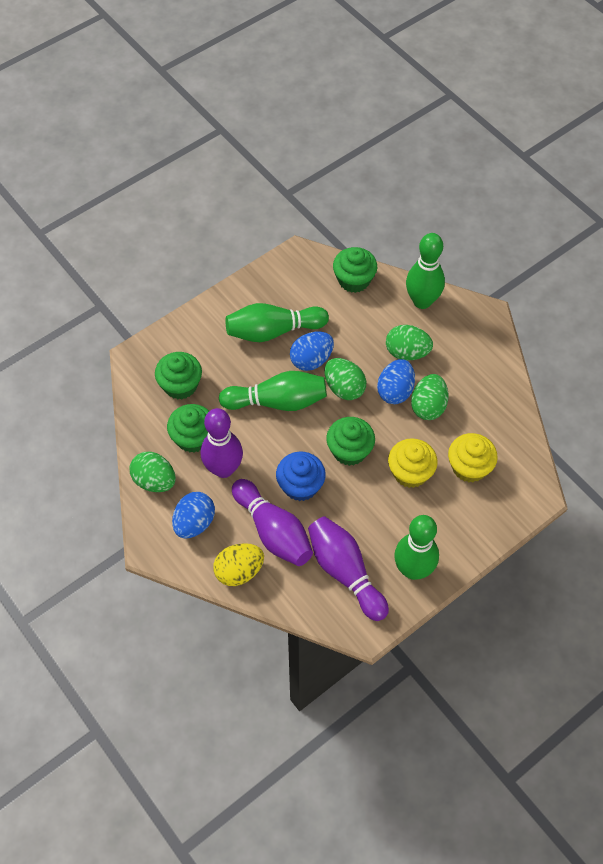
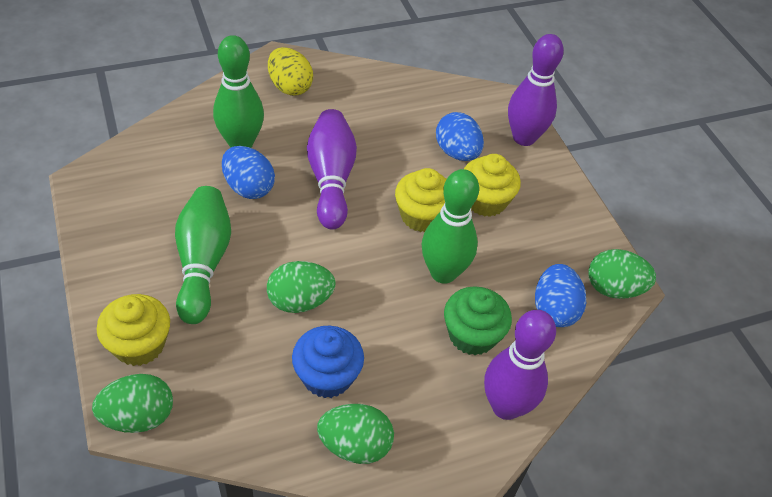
green bowling pin: 4 -> 3
green cupcake: 4 -> 1
yellow cupcake: 2 -> 3

